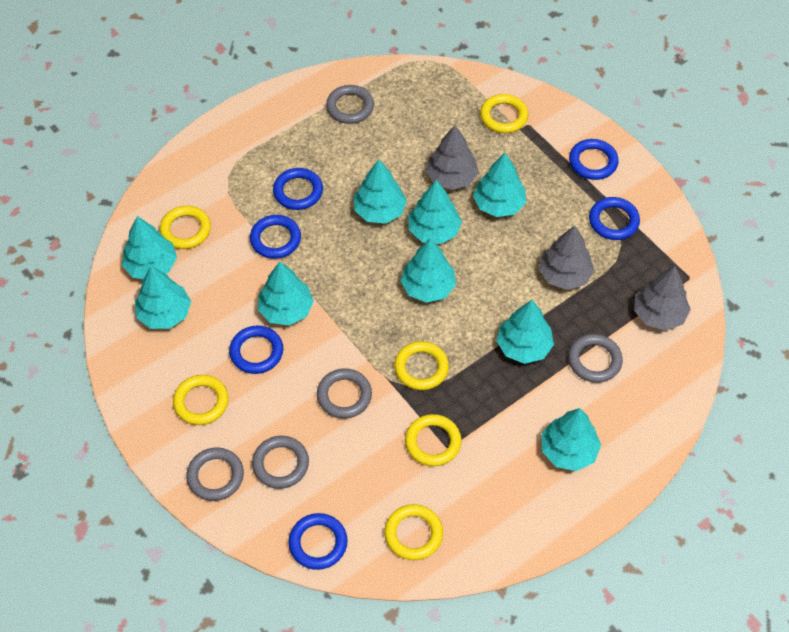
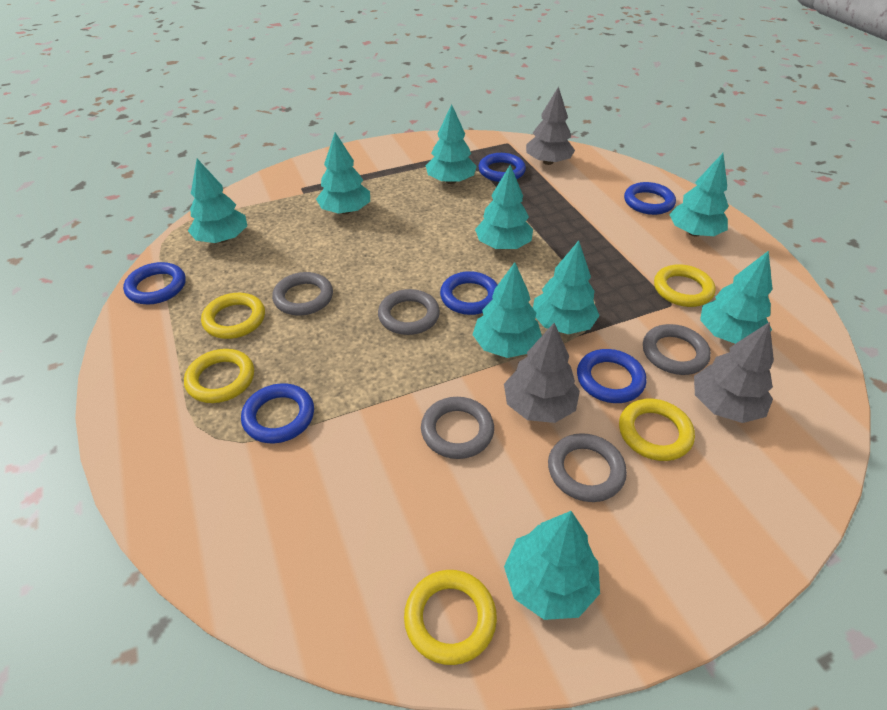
yellow ring: 6 -> 5

